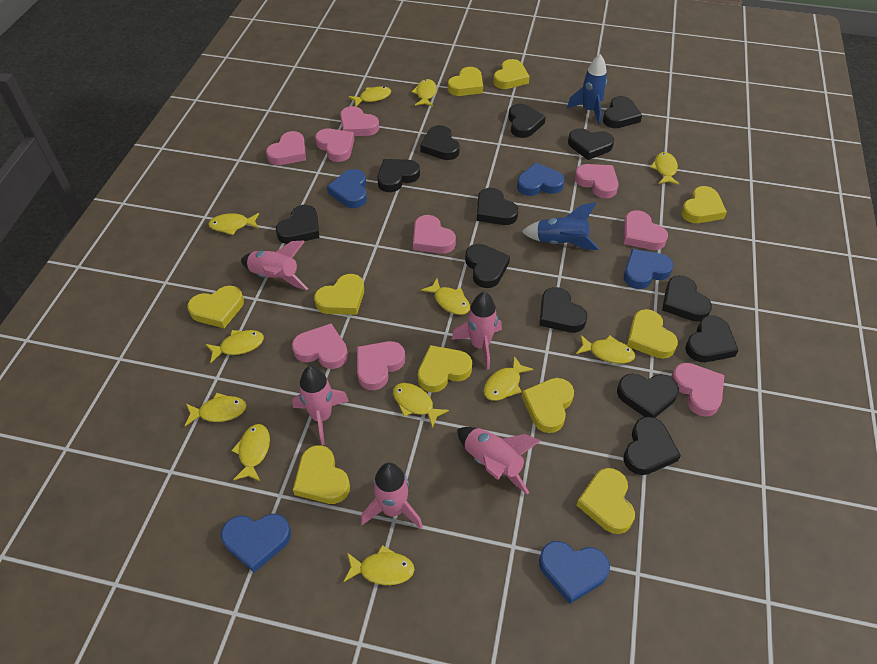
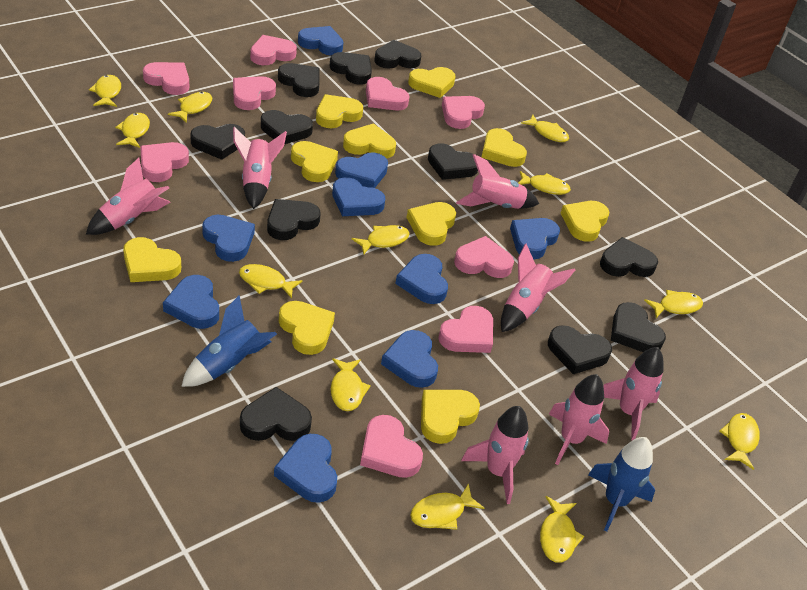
black heart: 13 -> 11
blue heart: 5 -> 9
pink rocket: 5 -> 7

